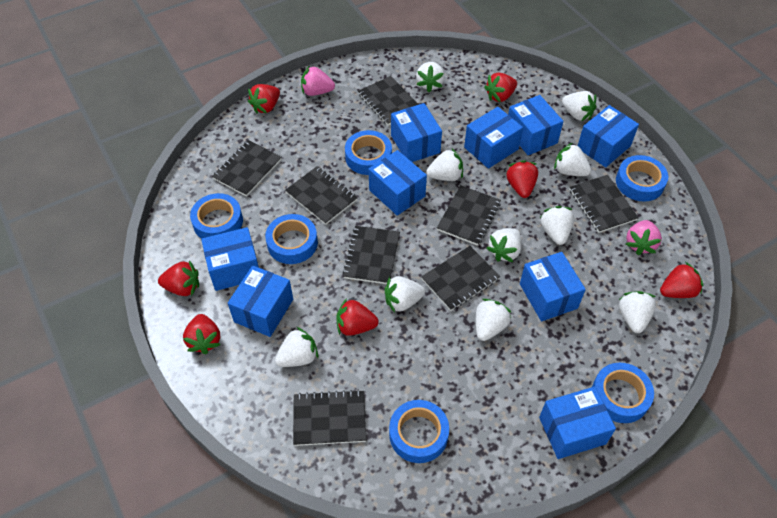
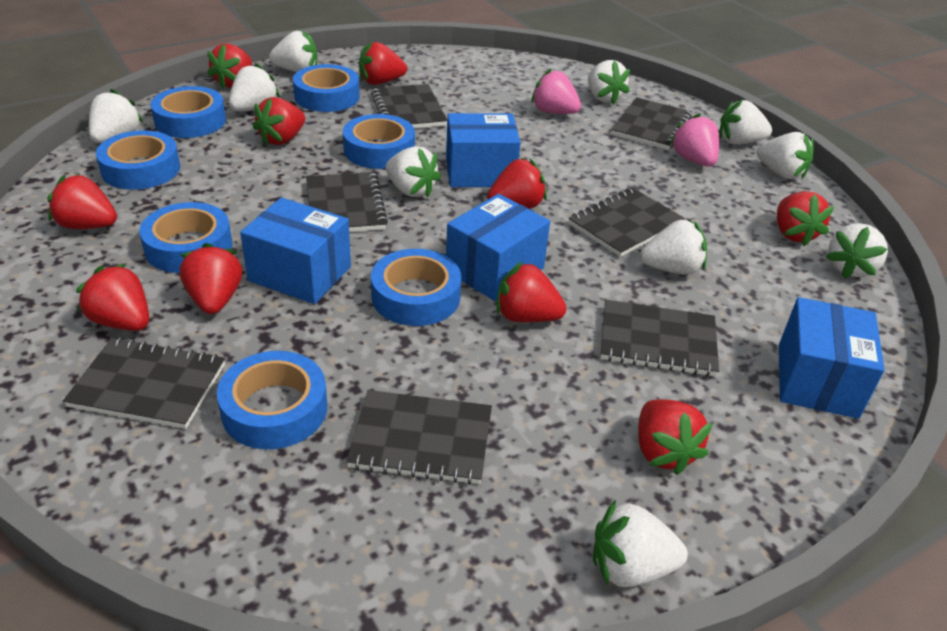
black notebook: 8 -> 7
blue box: 9 -> 4
blue tape: 6 -> 7
red strawberry: 7 -> 10

